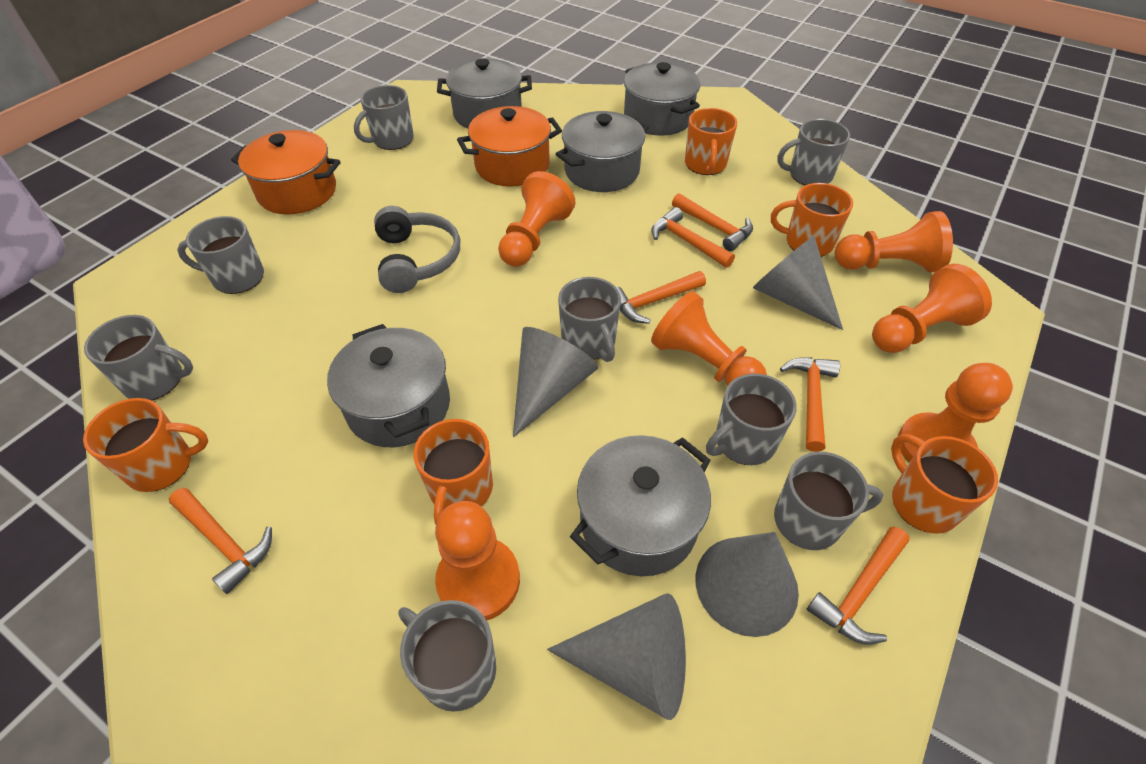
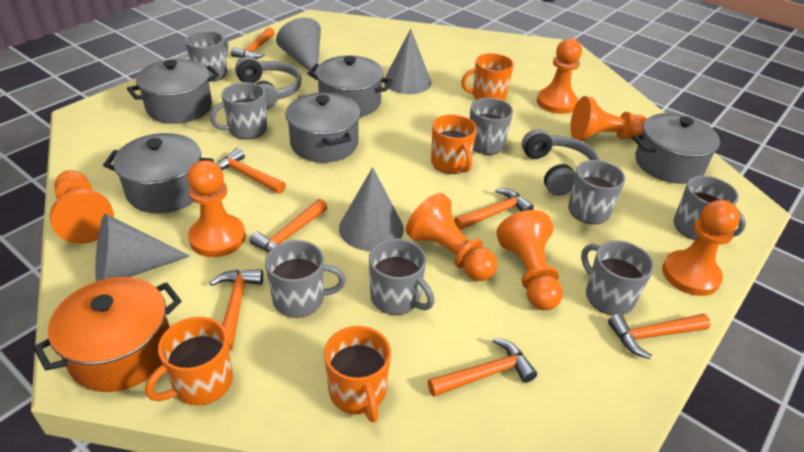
grey headphones: 1 -> 2
orange hammer: 6 -> 7
orange mug: 5 -> 4
orange pawn: 6 -> 7
orange pot: 2 -> 1

